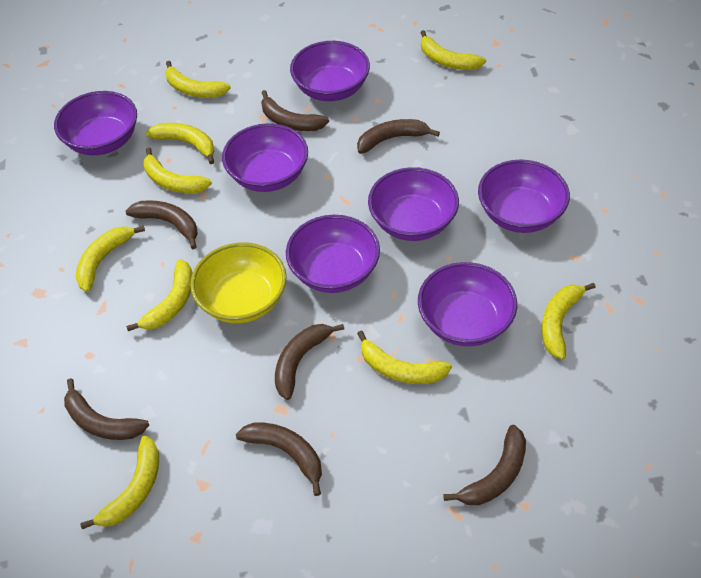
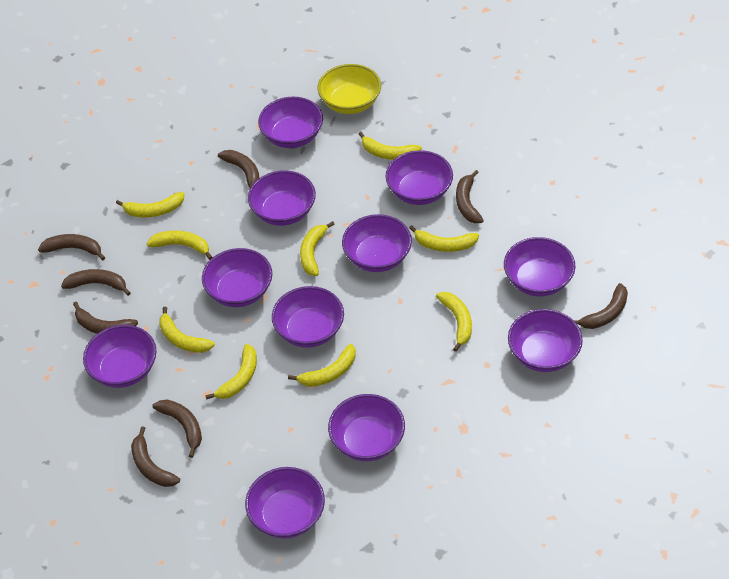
brown banana: 7 -> 8
purple bowl: 7 -> 11

